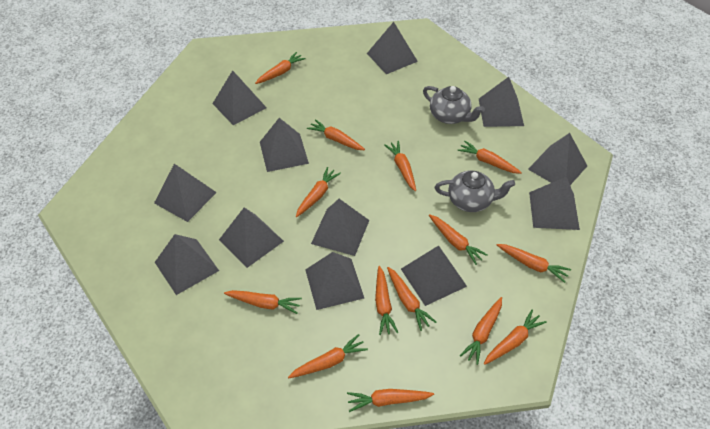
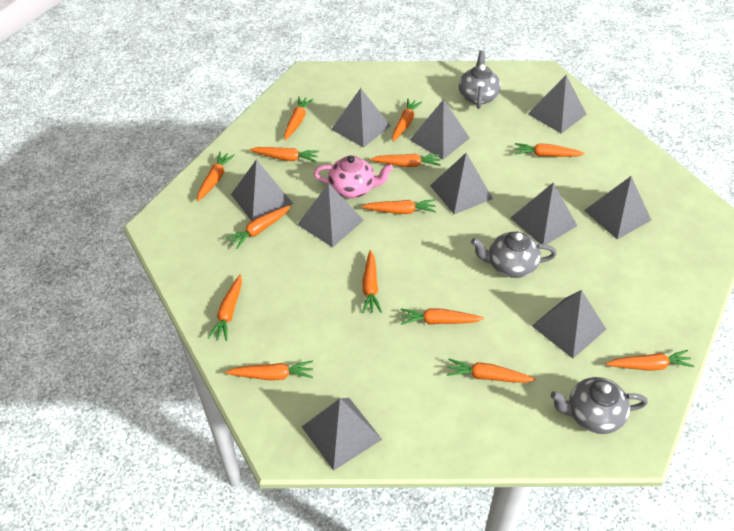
grey pyramid: 12 -> 10
grey teapot: 2 -> 3
pink teapot: 0 -> 1

